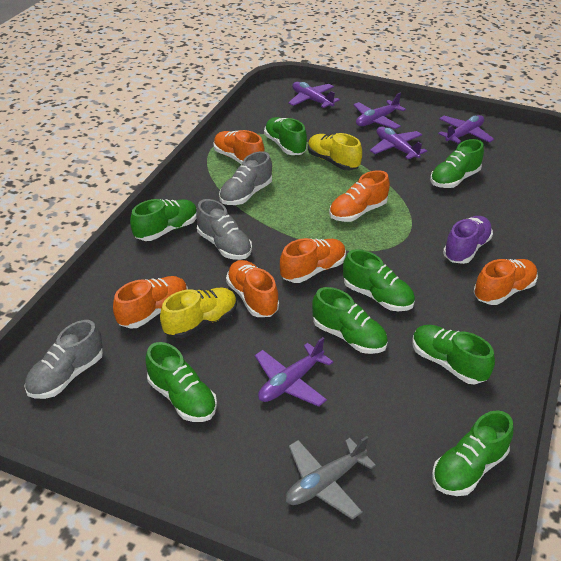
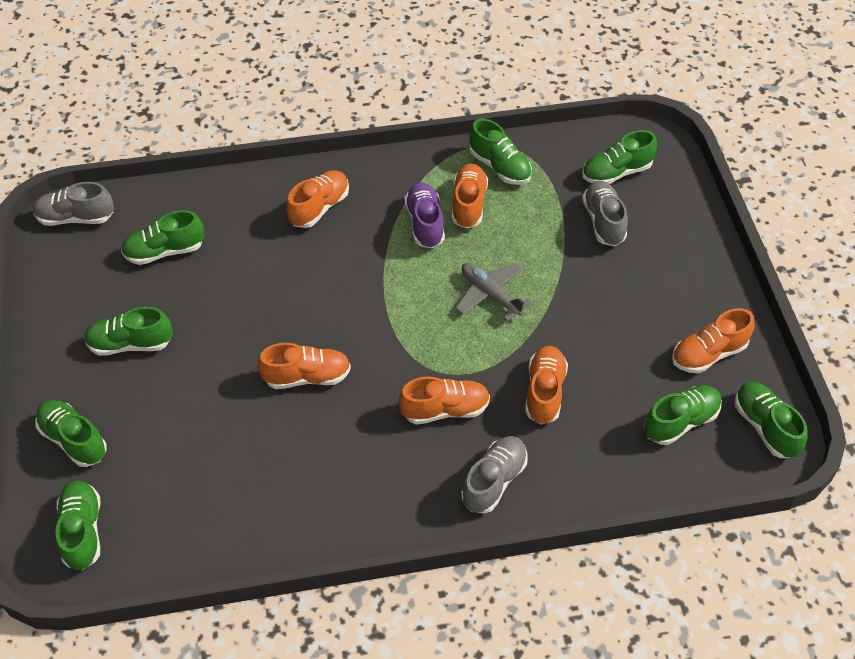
purple plane: 5 -> 0
yellow shoe: 2 -> 0

